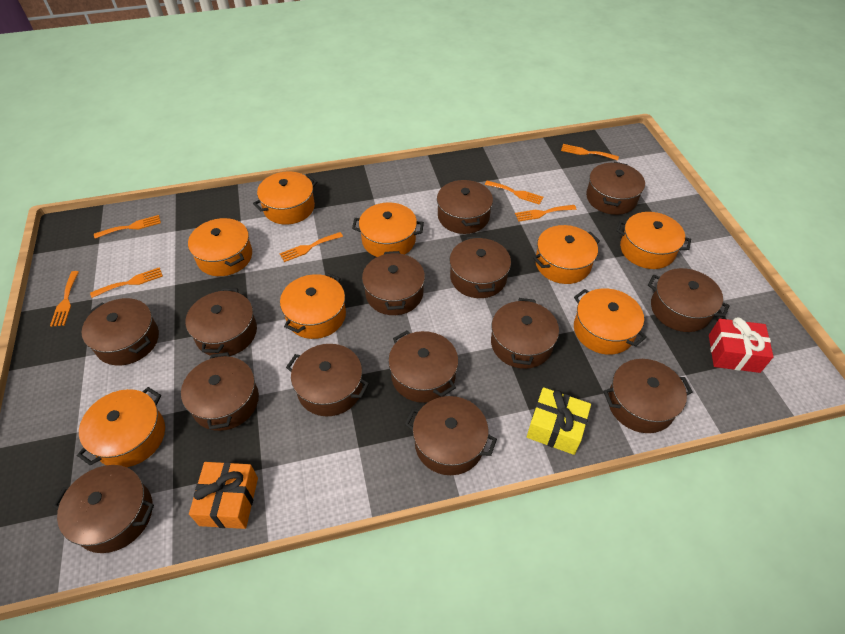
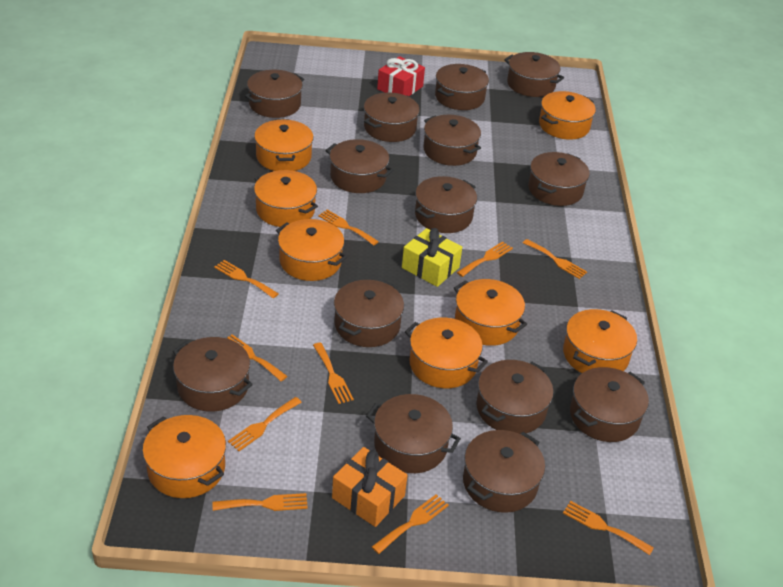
orange fork: 7 -> 10

